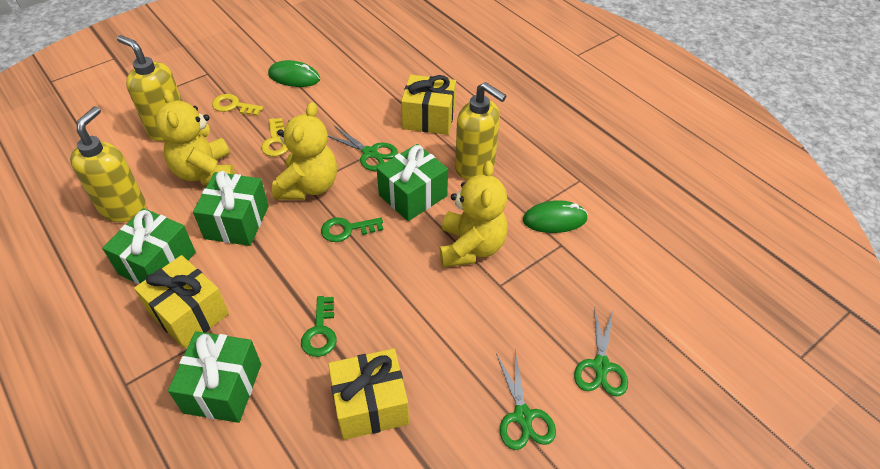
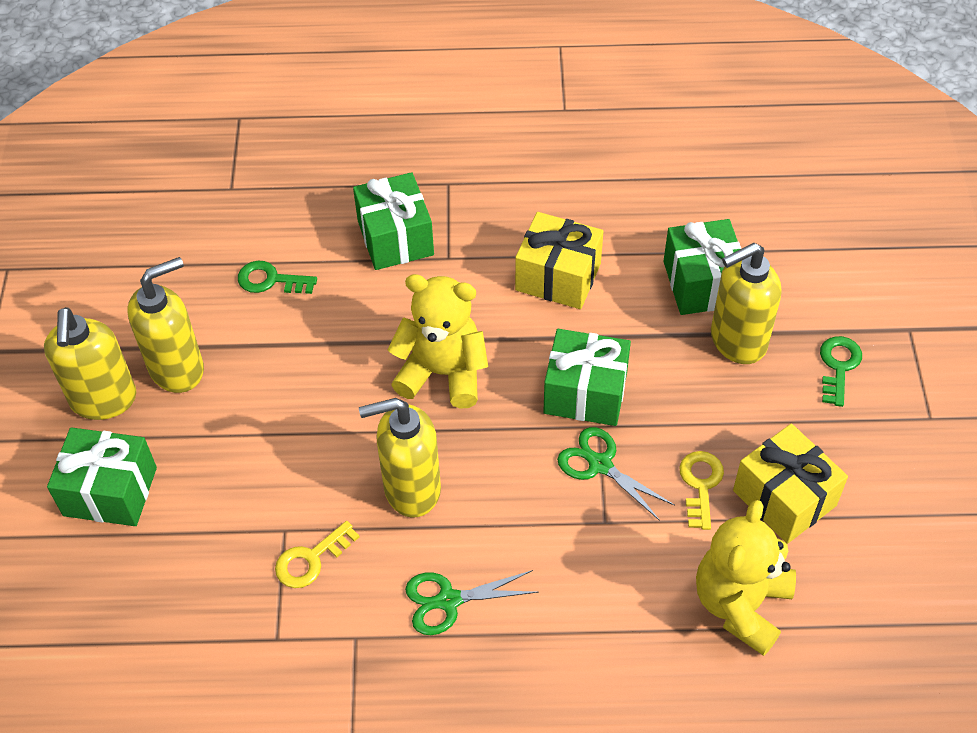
green mouse: 2 -> 0
green scissors: 3 -> 2
yellow gift: 3 -> 2
yellow soap dispenser: 3 -> 4
yellow teddy bear: 3 -> 2

